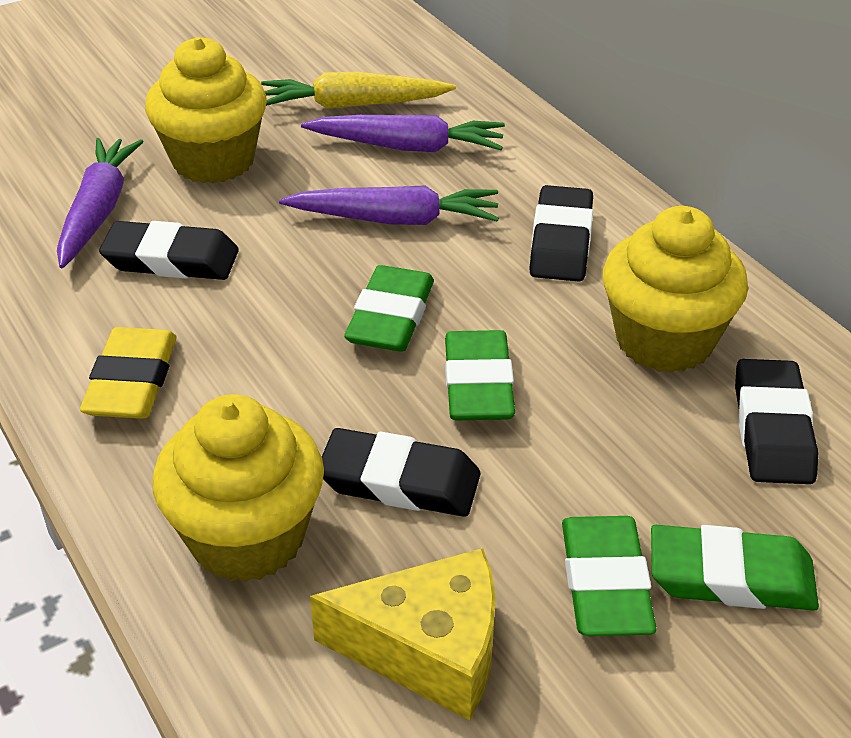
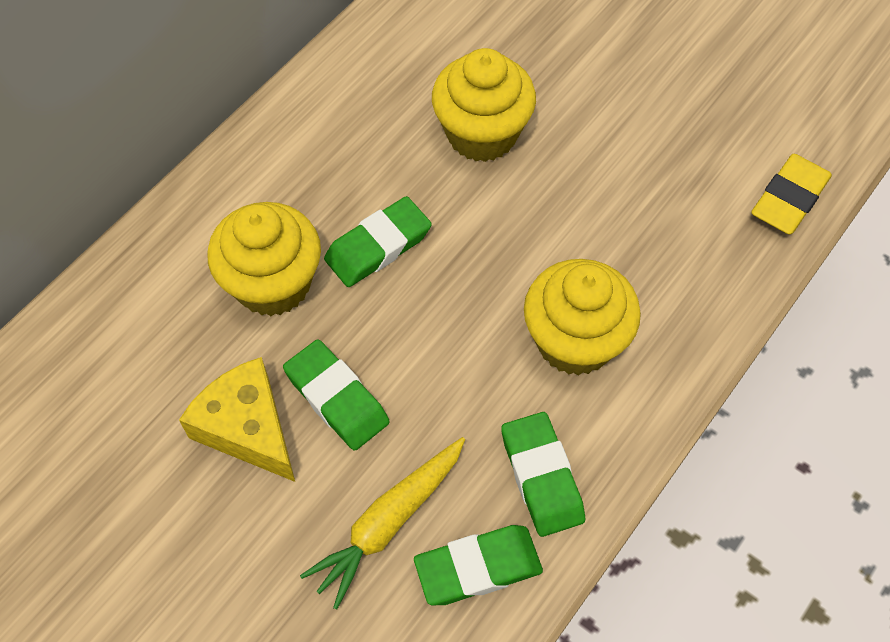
black eraser: 4 -> 0
purple carrot: 3 -> 0

